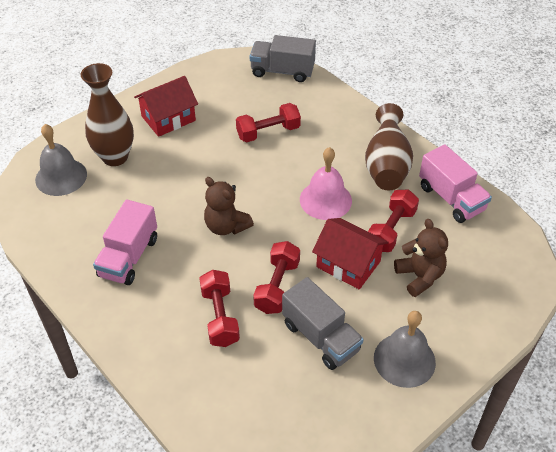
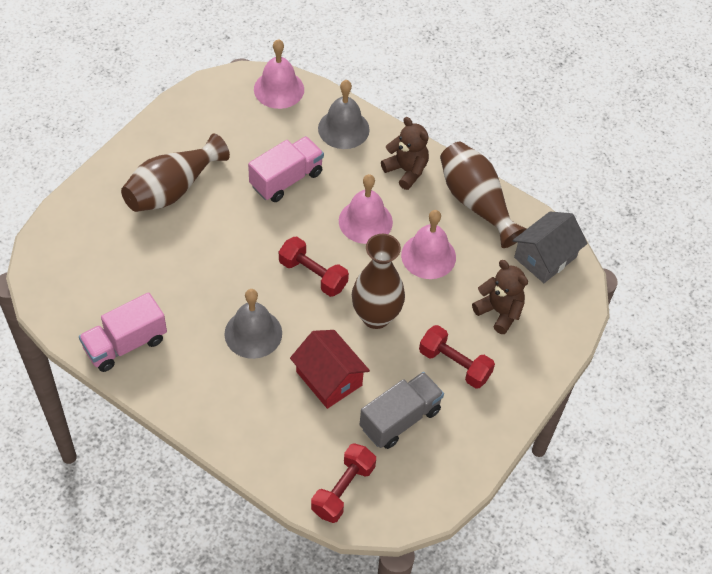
brown vase: 2 -> 3
grey house: 0 -> 1
grey truck: 2 -> 1
pink bell: 1 -> 3
red dumbbell: 4 -> 3
red house: 2 -> 1

